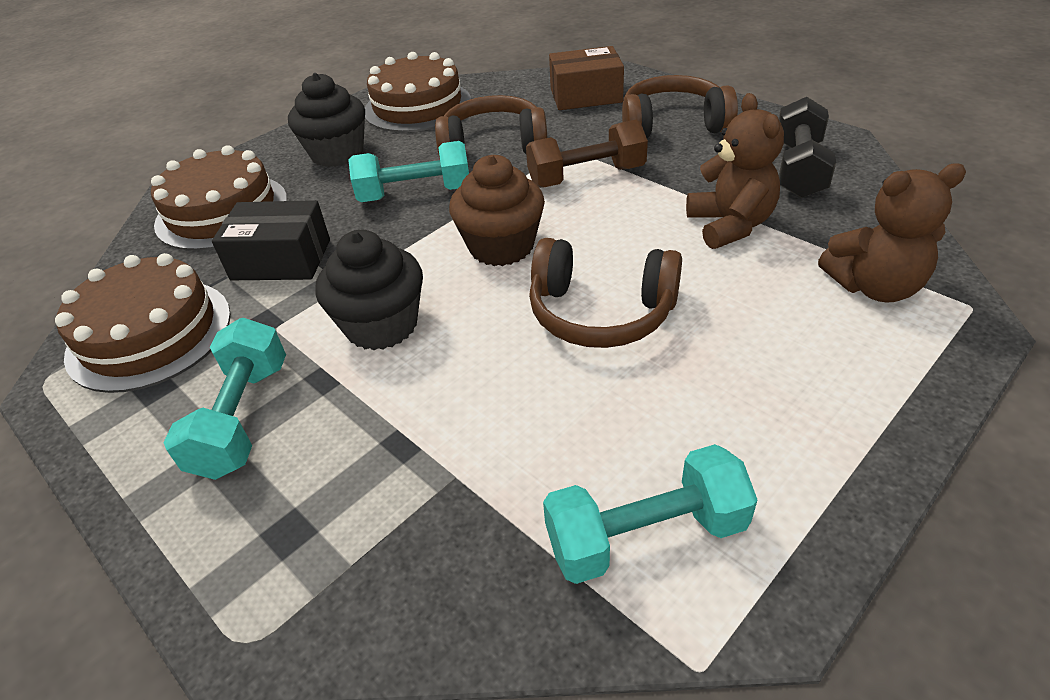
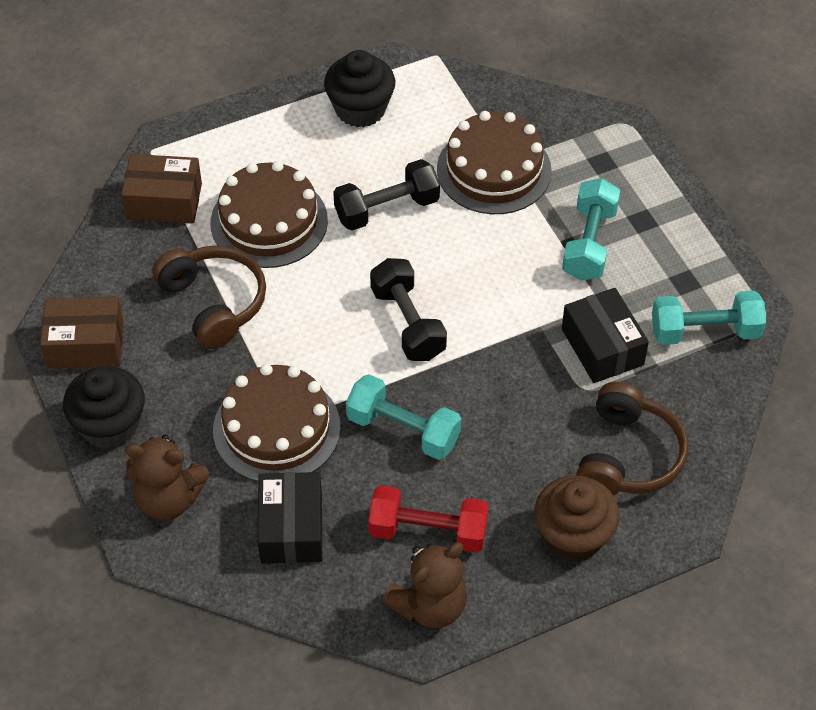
black box: 1 -> 2
black dumbbell: 1 -> 2
brown box: 1 -> 2
brown dumbbell: 1 -> 0
brown headphones: 3 -> 2
red dumbbell: 0 -> 1

